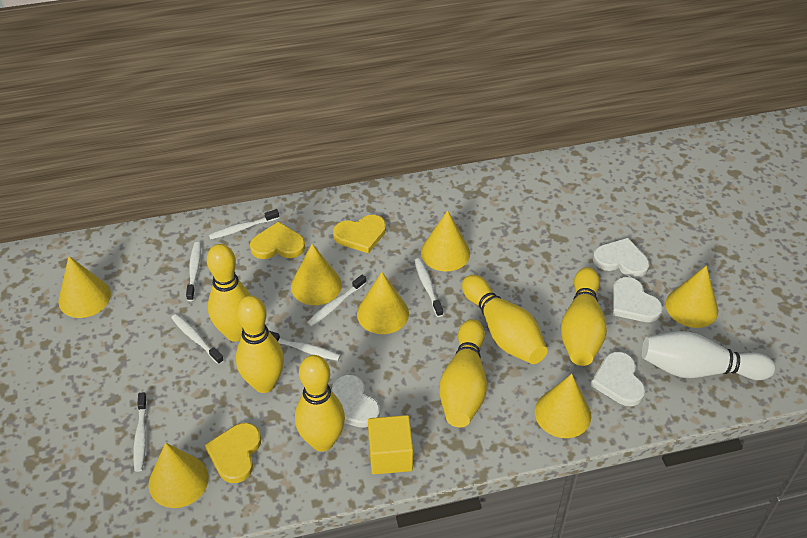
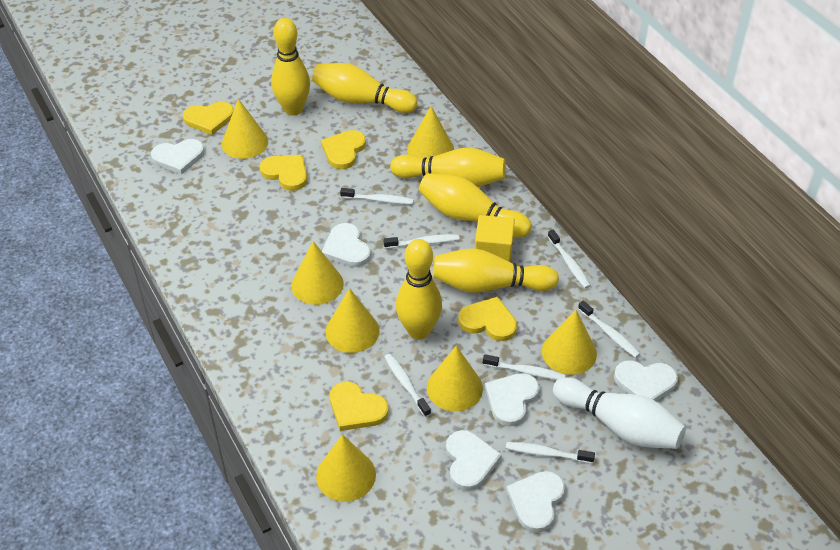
white heart: 4 -> 6
yellow heart: 3 -> 5

